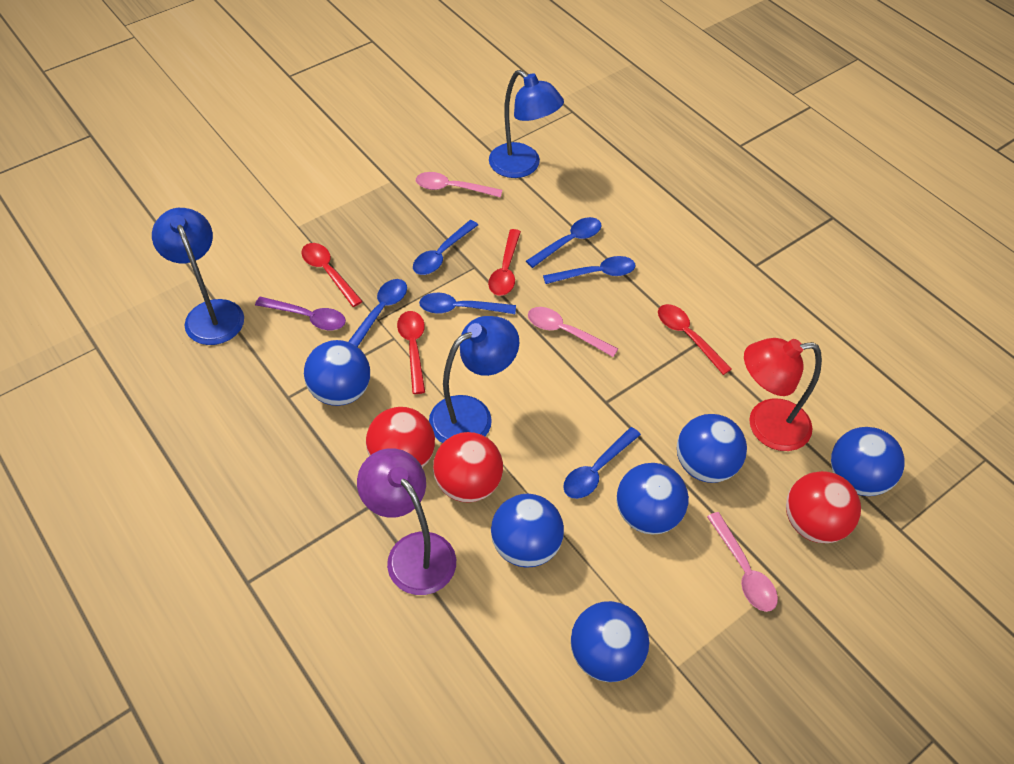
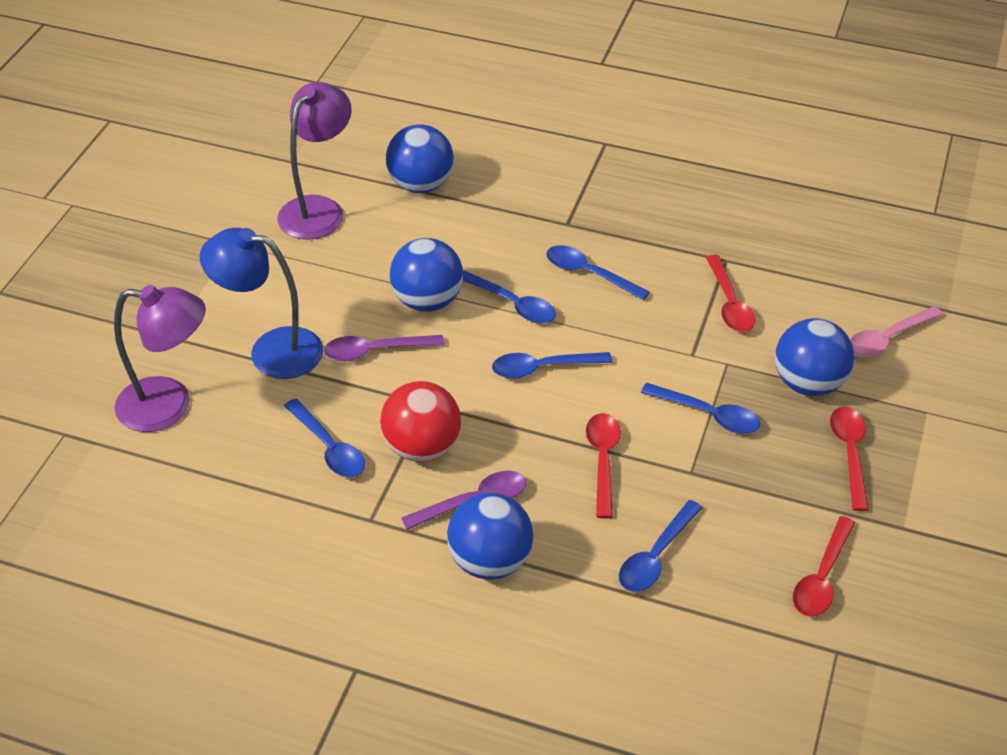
blue ball: 6 -> 4
blue lamp: 3 -> 1
pink spoon: 3 -> 1
purple lamp: 1 -> 2
purple spoon: 1 -> 2
red ball: 3 -> 1
red lamp: 1 -> 0

